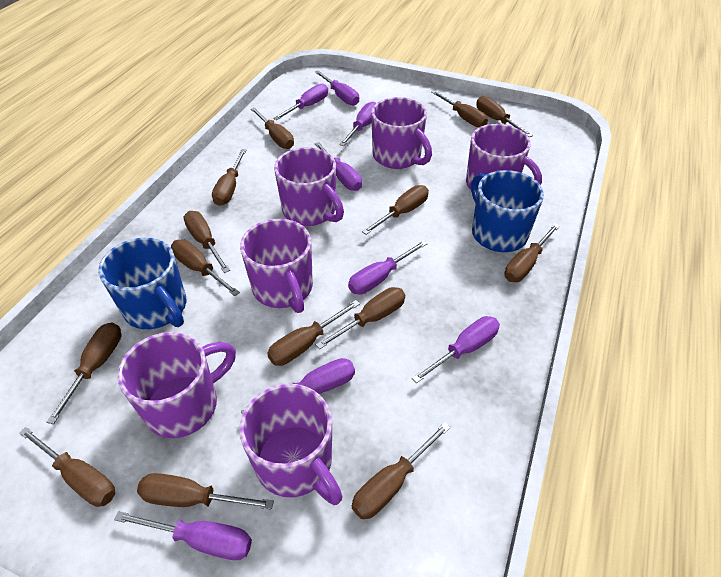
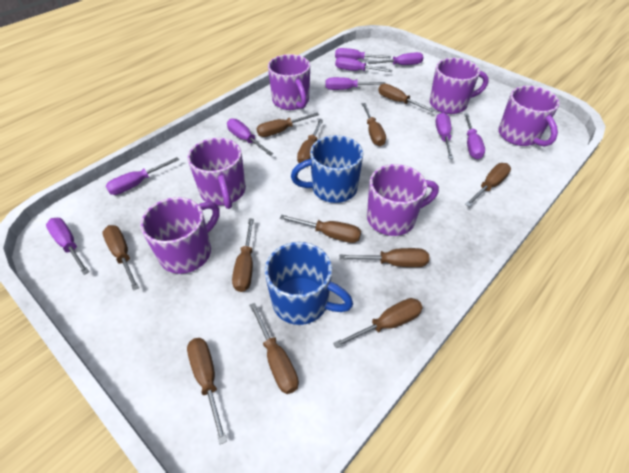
brown screwdriver: 14 -> 12
purple screwdriver: 8 -> 9

